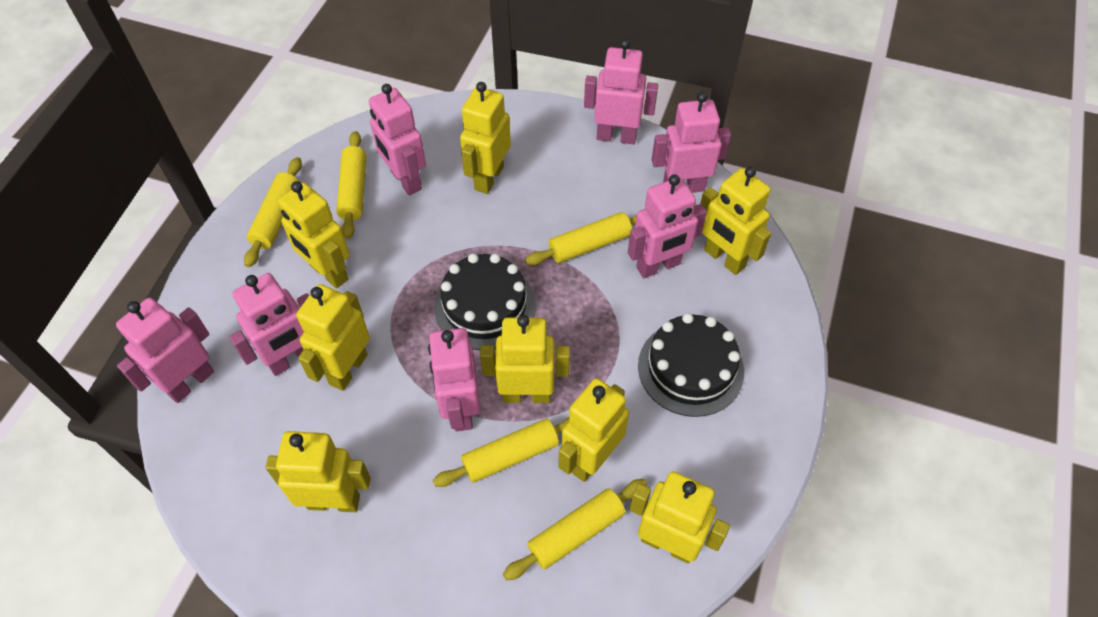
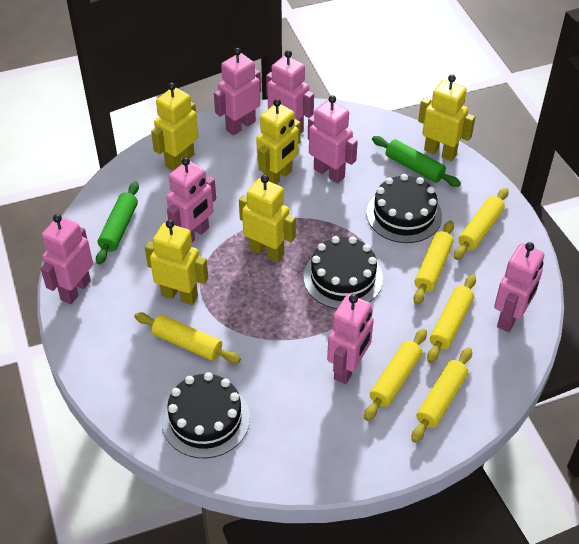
black cake: 2 -> 3
green rolling pin: 0 -> 2
yellow robot: 8 -> 5
yellow rolling pin: 5 -> 6

